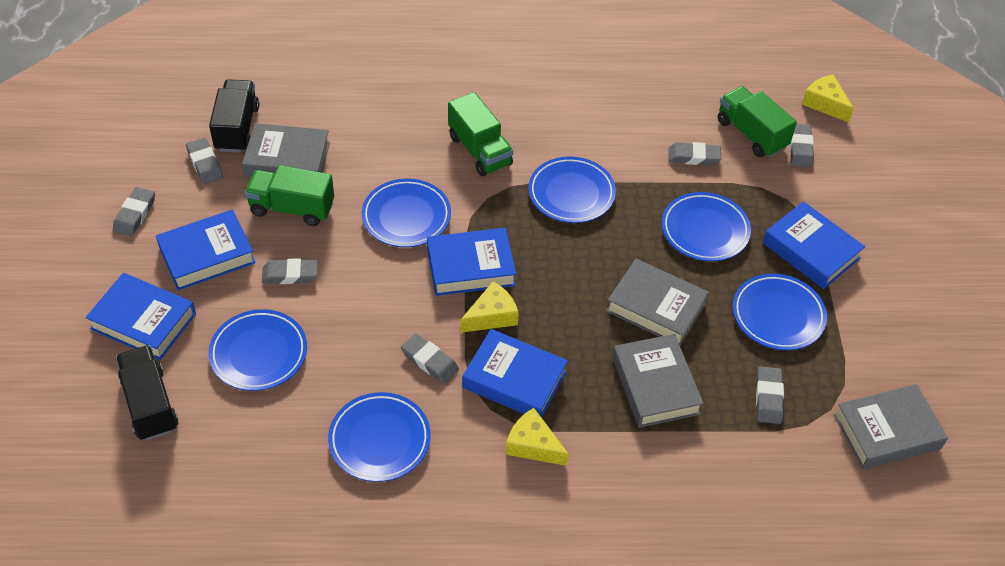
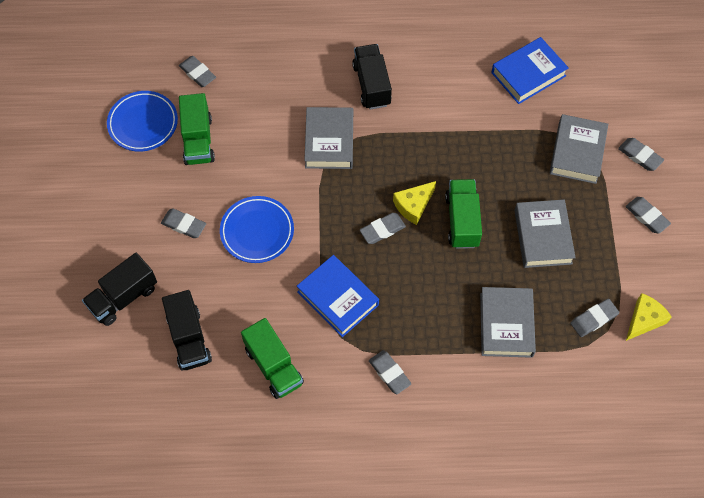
black truck: 2 -> 3
blue book: 5 -> 2
blue plate: 6 -> 2
yellow cheese: 3 -> 2

